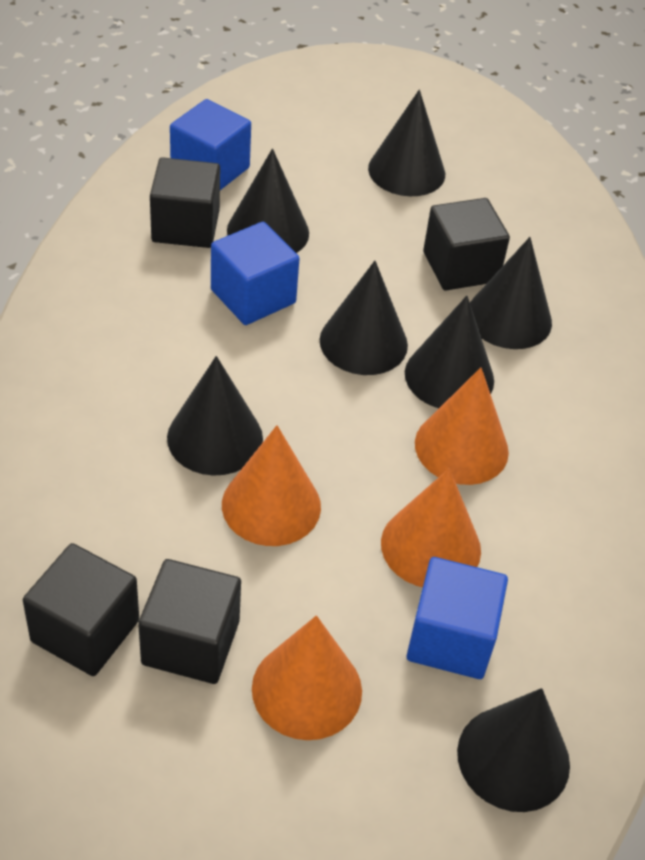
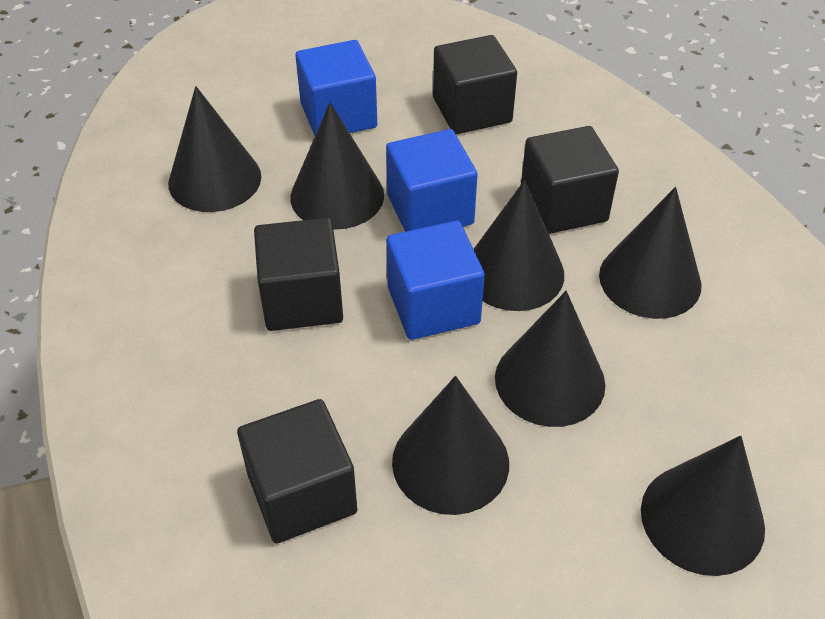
orange cone: 4 -> 0

